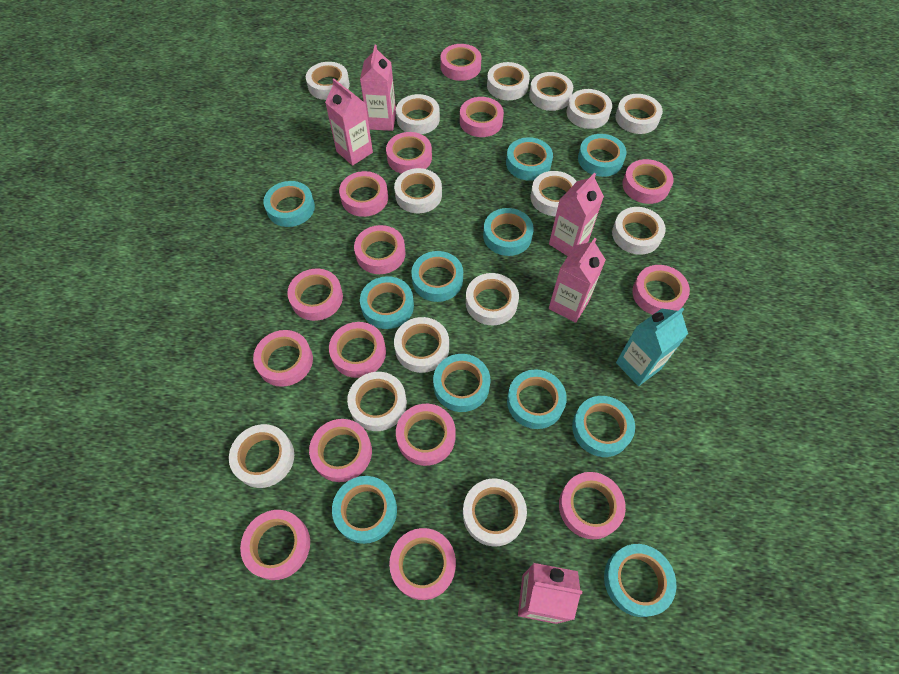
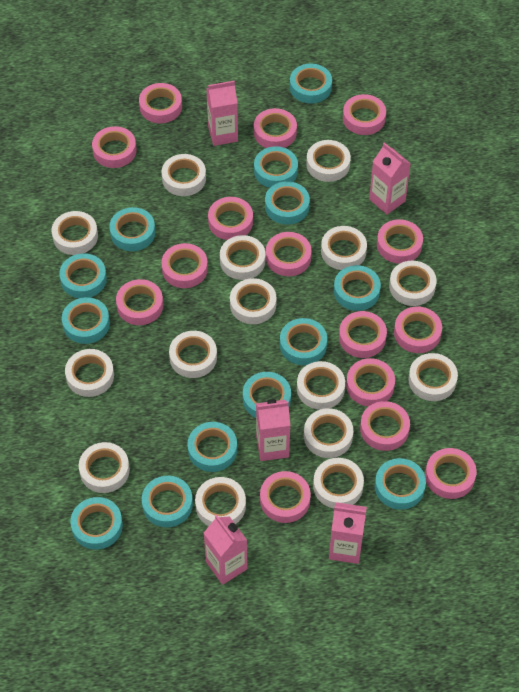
turquoise carton: 1 -> 0
turquoise tape: 11 -> 13
white tape: 14 -> 15

